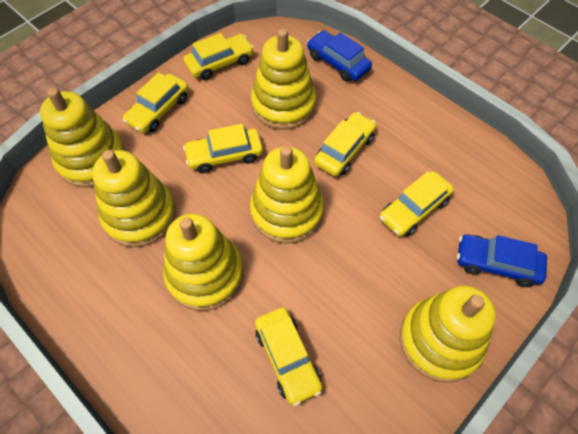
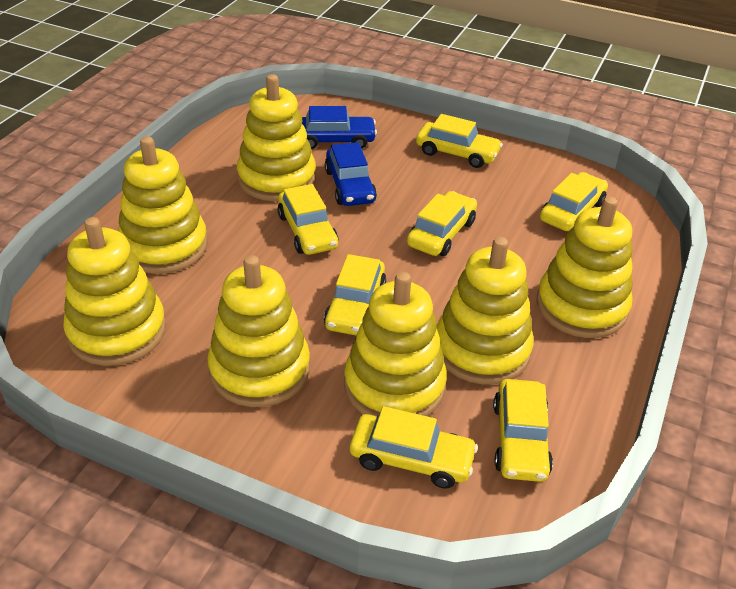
yellow car: 6 -> 7
yellow stacking toy: 6 -> 7

